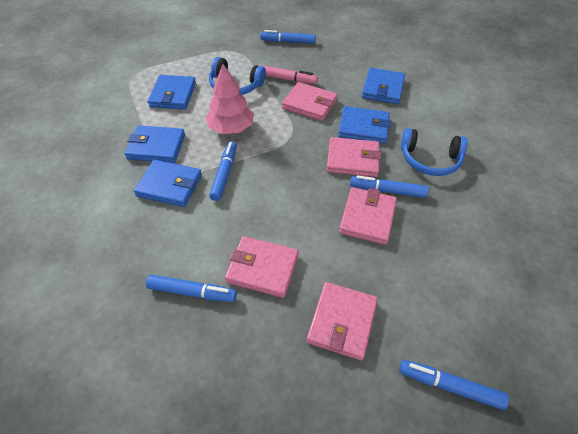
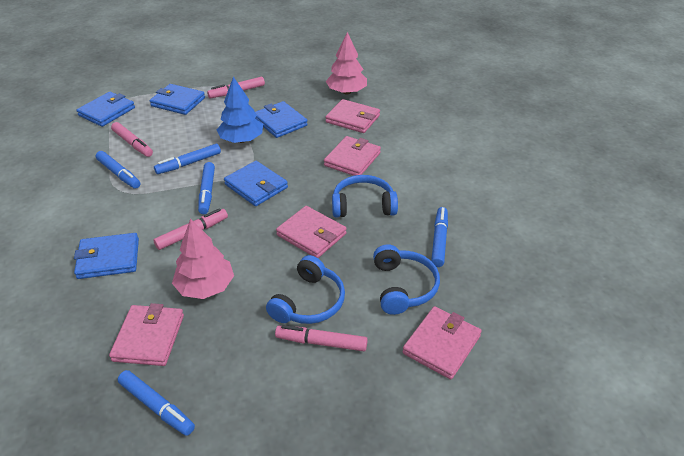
blue headphones: 2 -> 3
blue tree: 0 -> 1
pink marker: 1 -> 4
pink tree: 1 -> 2

